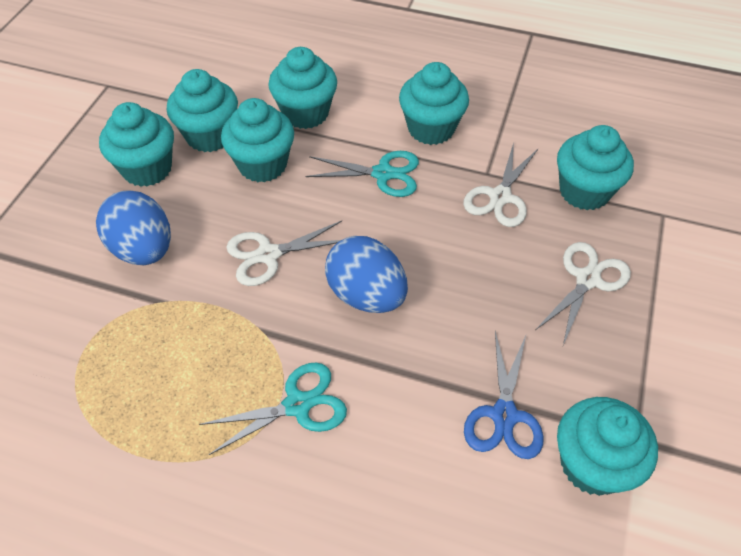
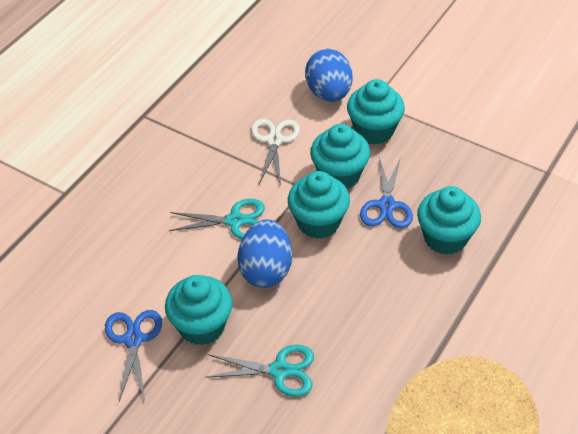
blue scissors: 1 -> 2
turquoise cupcake: 7 -> 5
white scissors: 3 -> 1

